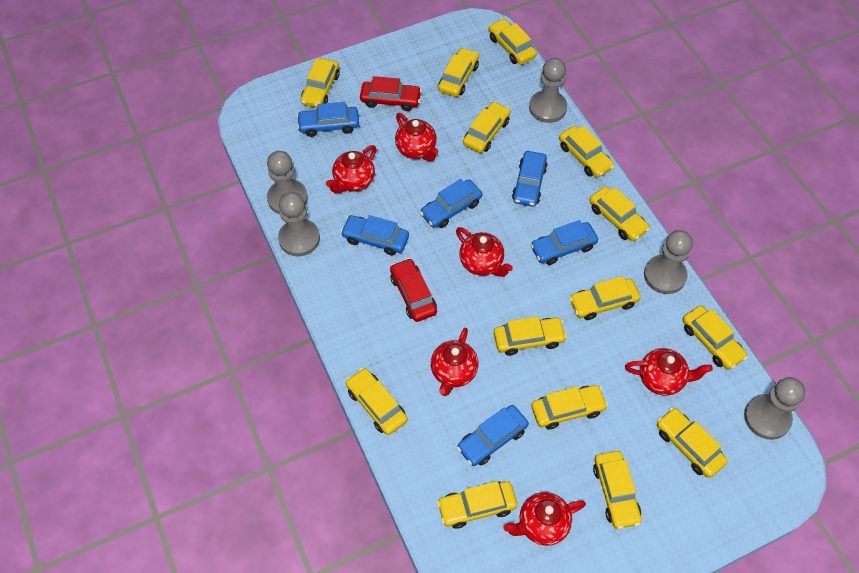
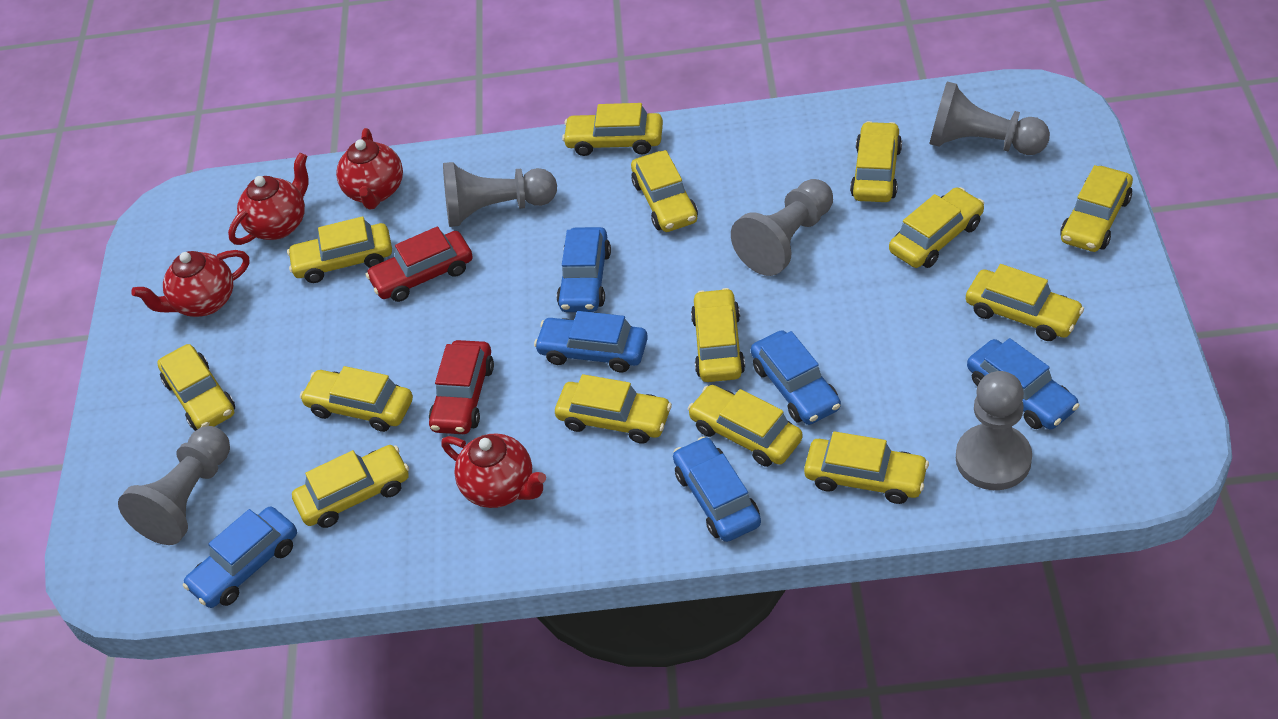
red teapot: 6 -> 4

